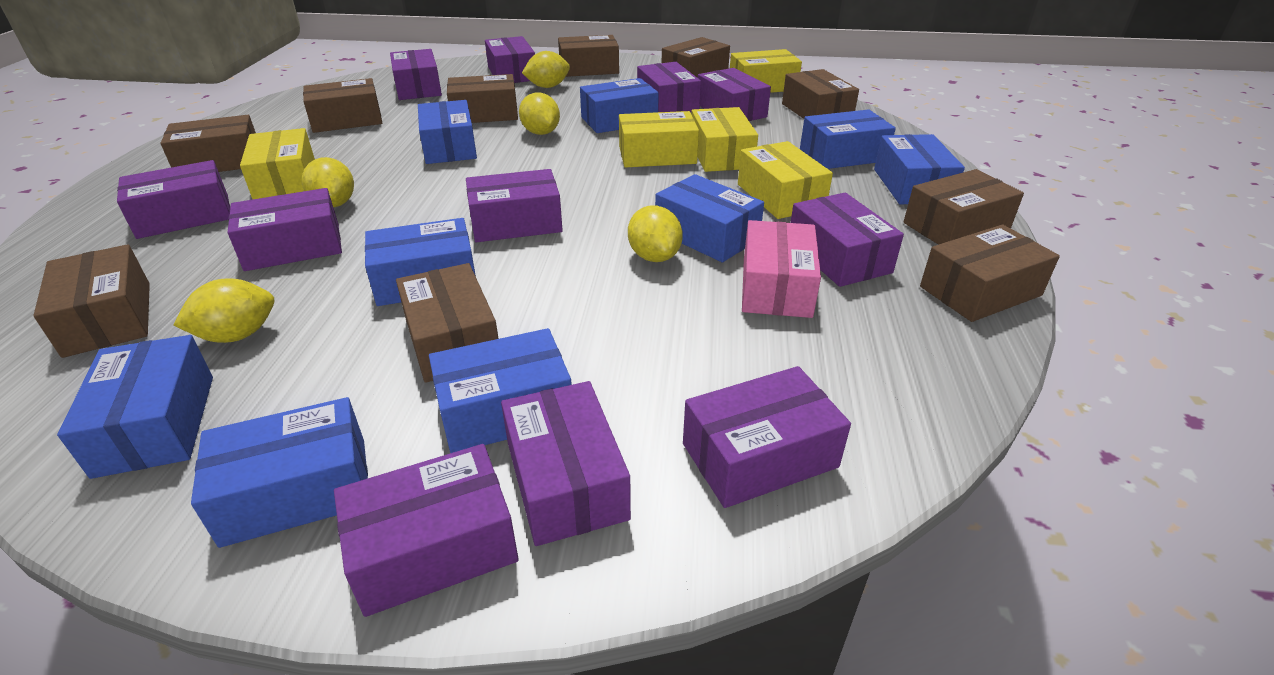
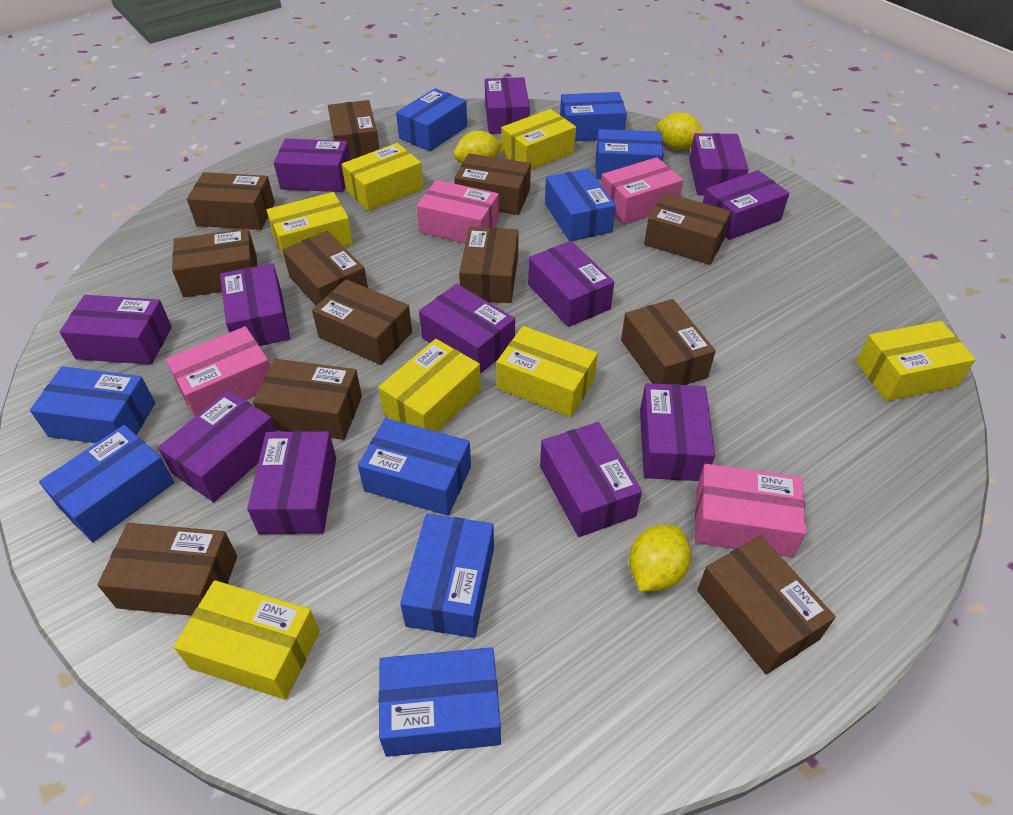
brown box: 10 -> 12
pink box: 1 -> 4
purple box: 11 -> 12
yellow box: 5 -> 7
yellow lemon: 5 -> 3

